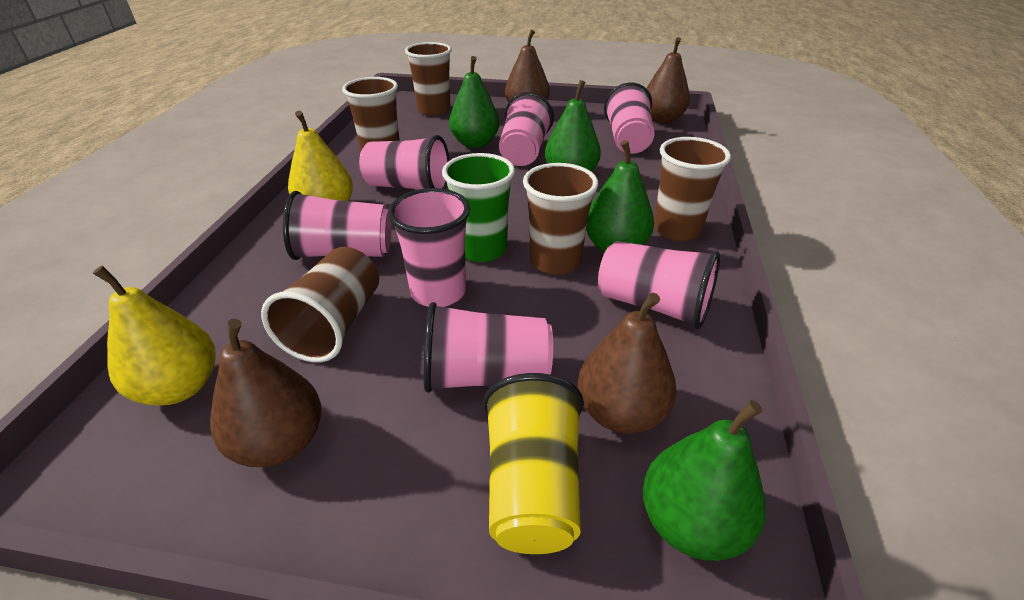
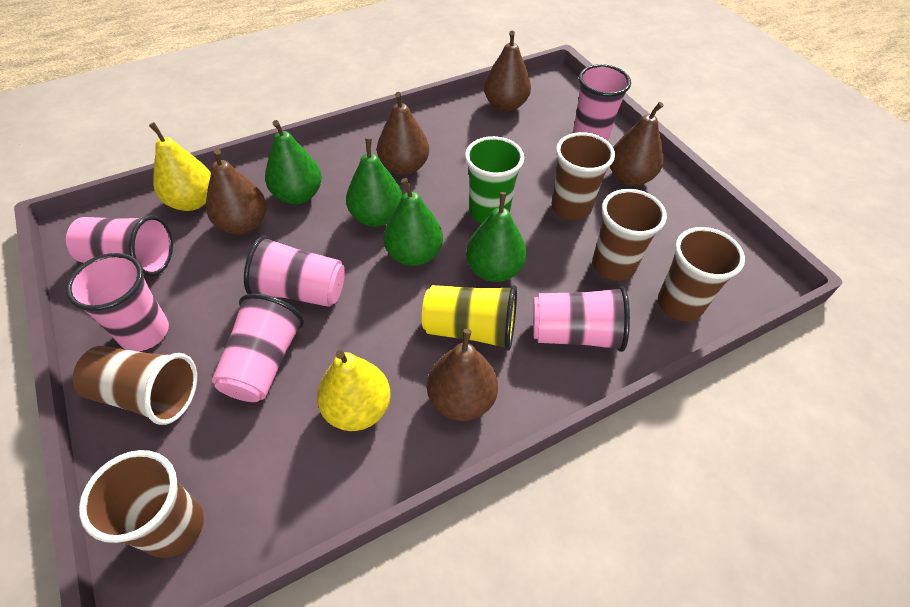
brown pear: 4 -> 5
pink cup: 7 -> 6

